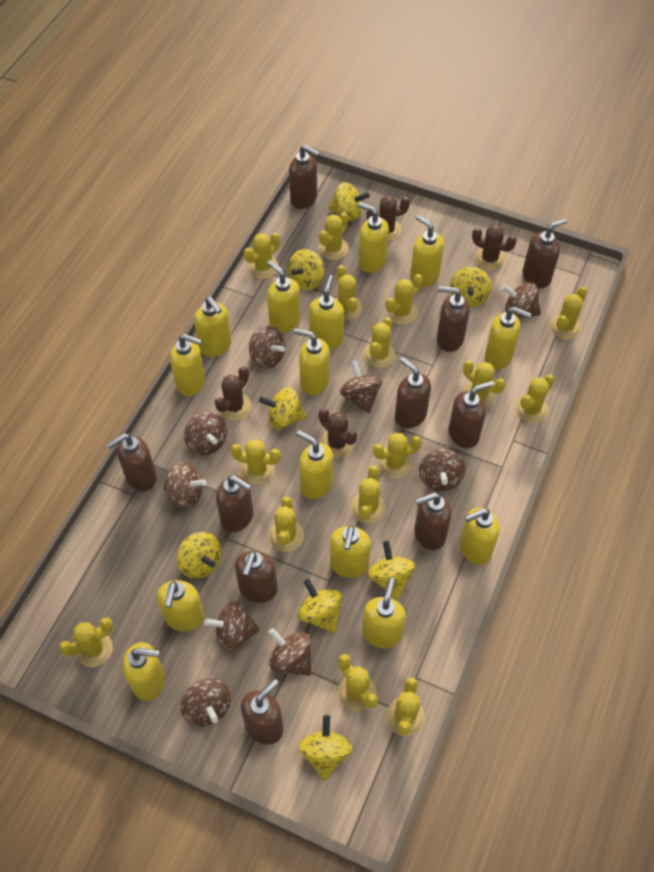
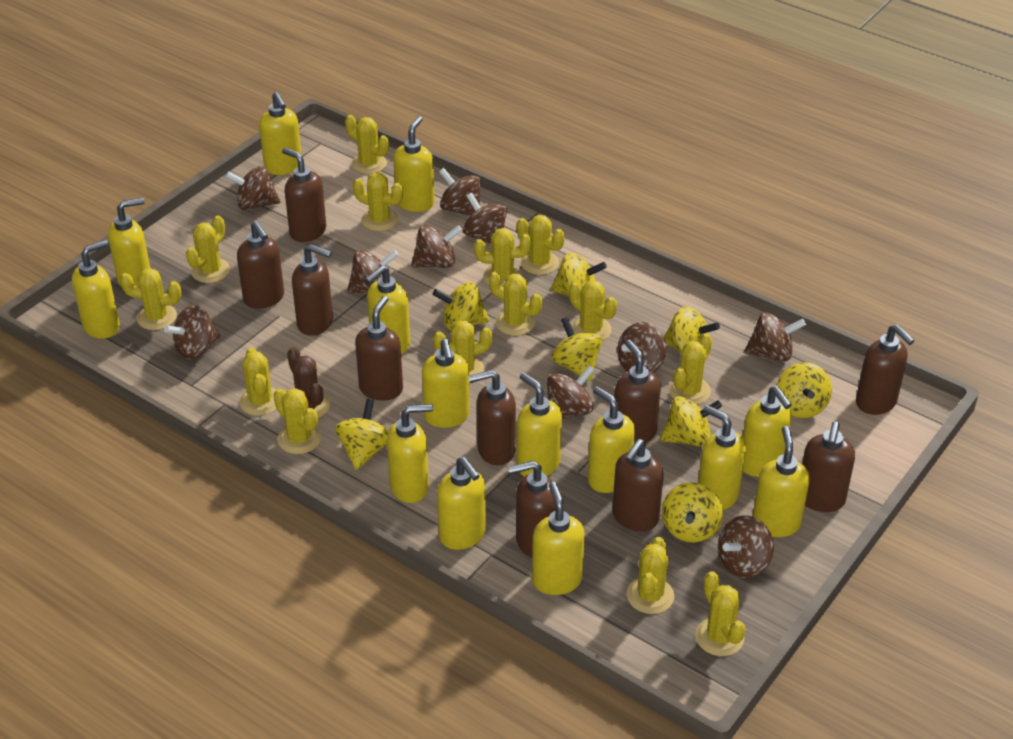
brown cactus: 4 -> 1
brown spinning top: 9 -> 10
yellow cactus: 15 -> 14

